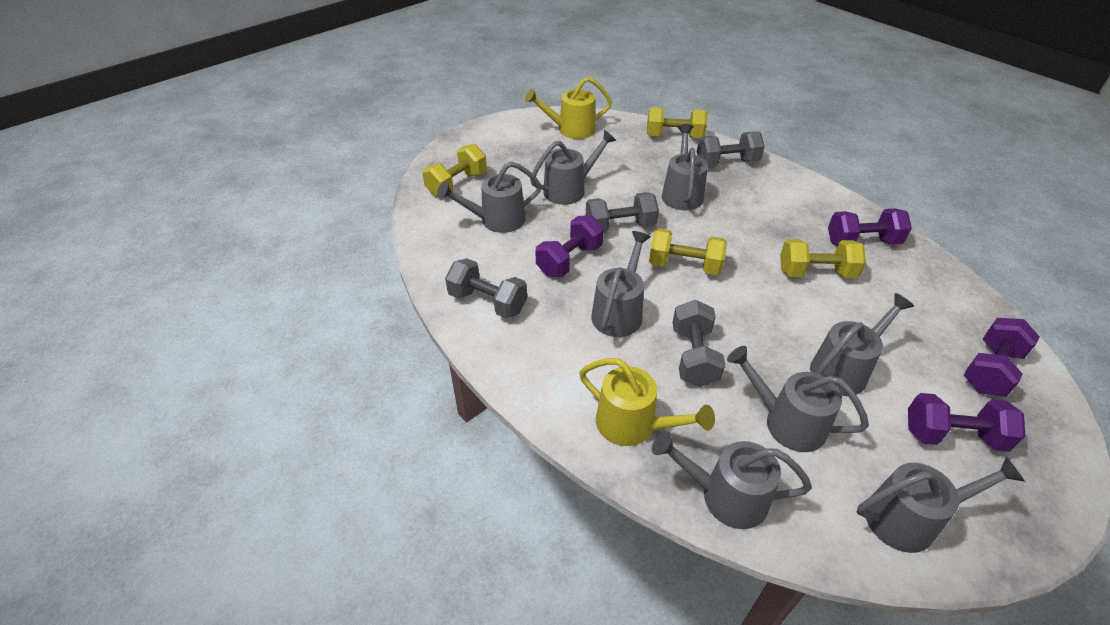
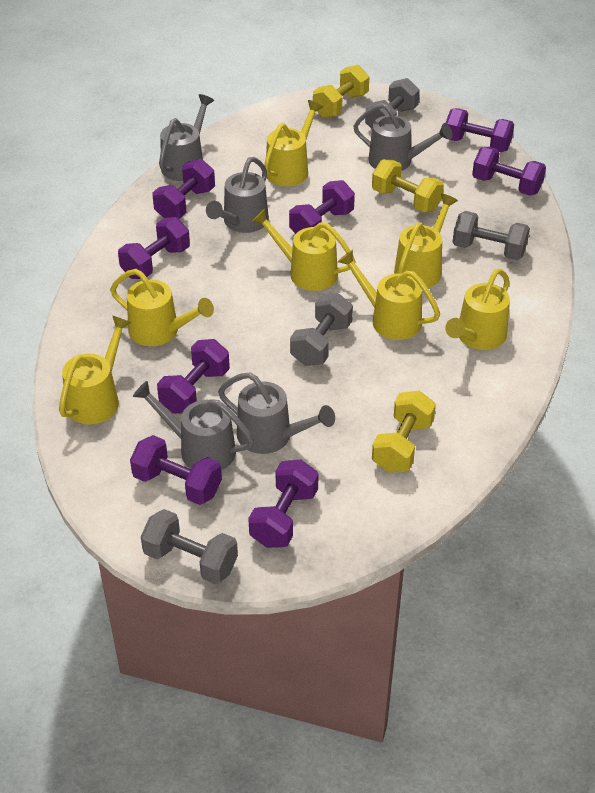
grey watering can: 8 -> 5
purple dumbbell: 4 -> 8
yellow dumbbell: 4 -> 3
yellow watering can: 2 -> 7

